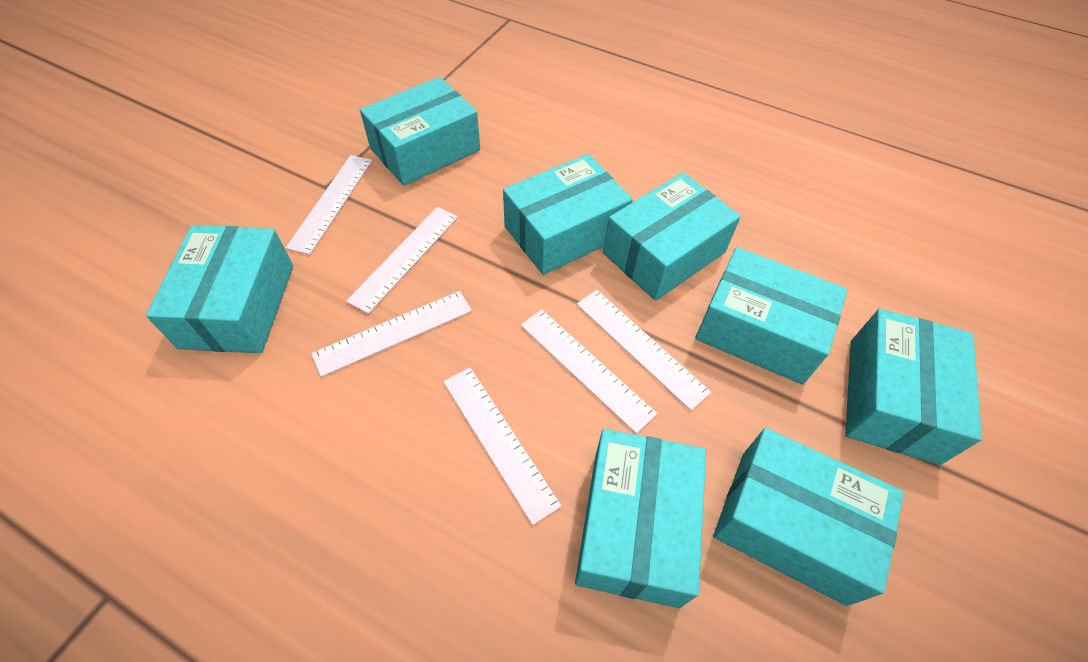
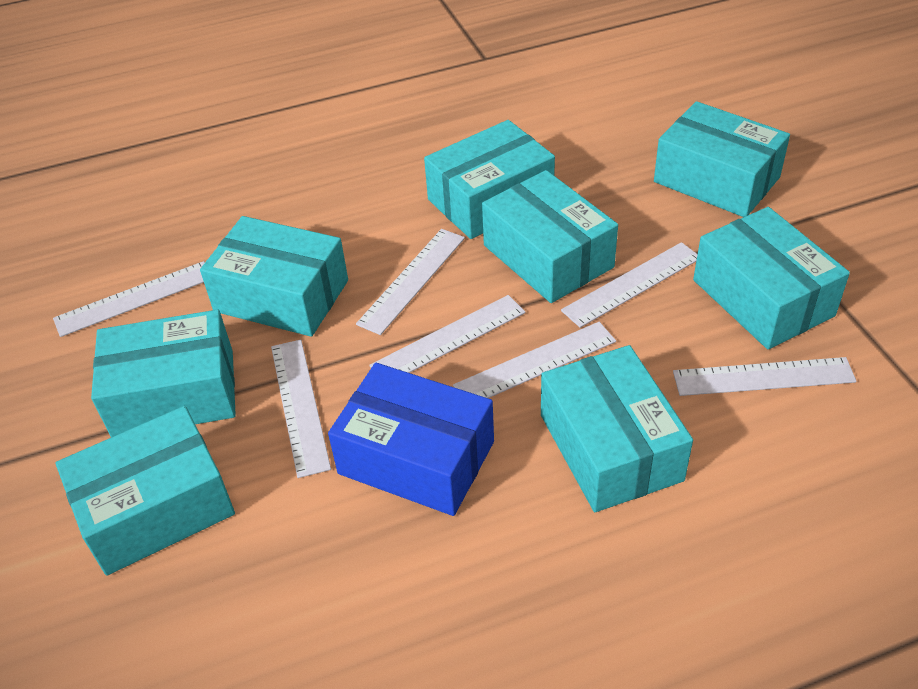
blue box: 0 -> 1
white ruler: 6 -> 7

